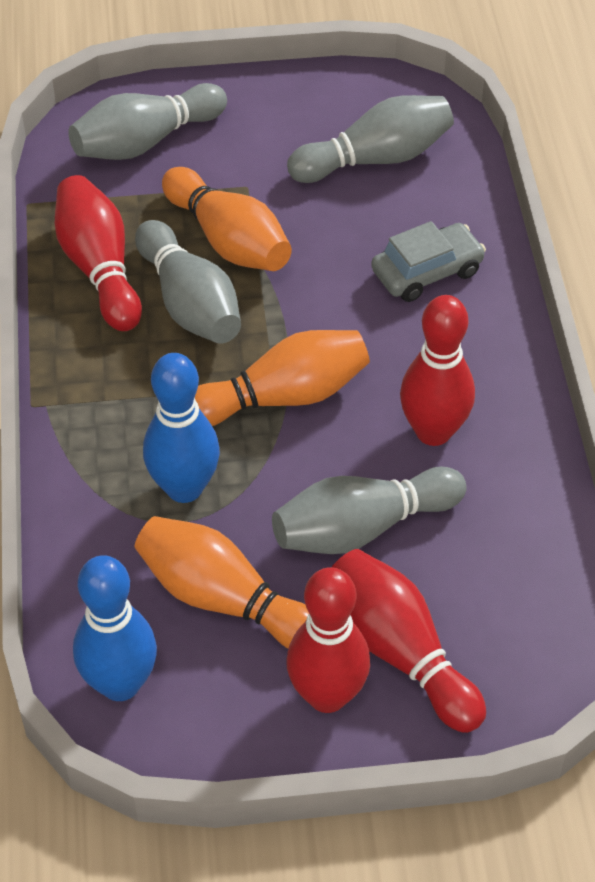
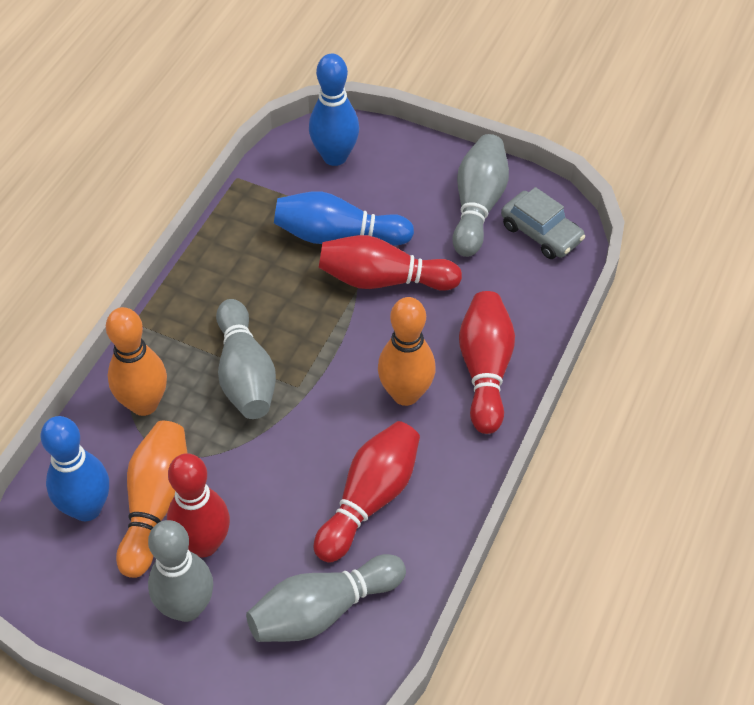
blue bowling pin: 2 -> 3

